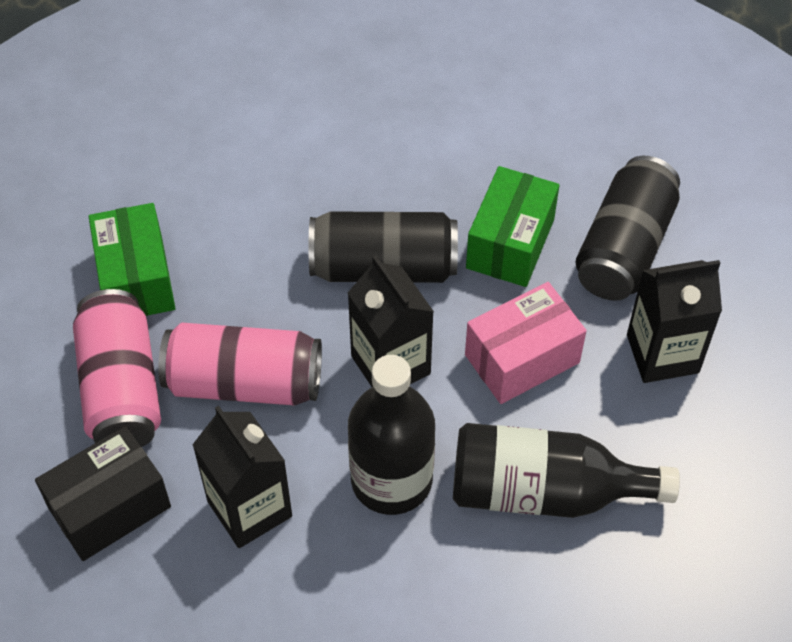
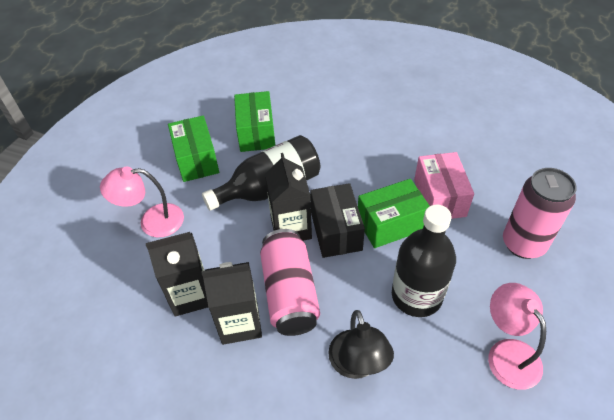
black can: 2 -> 0
black lamp: 0 -> 1
green box: 2 -> 3
pink lamp: 0 -> 2

